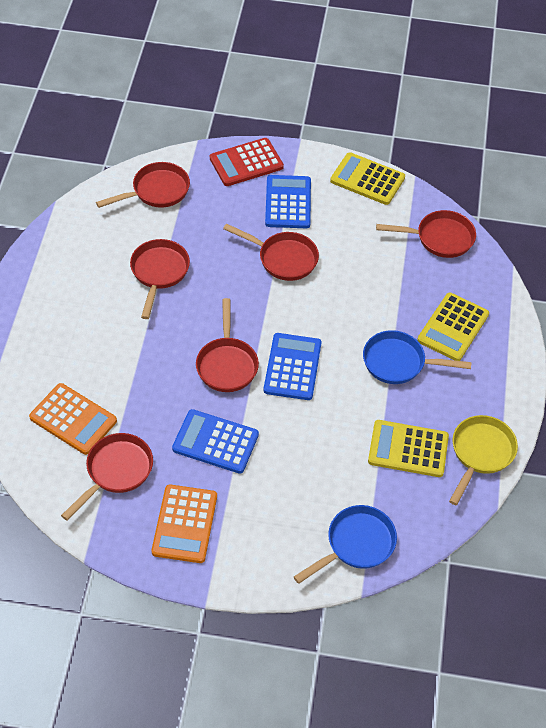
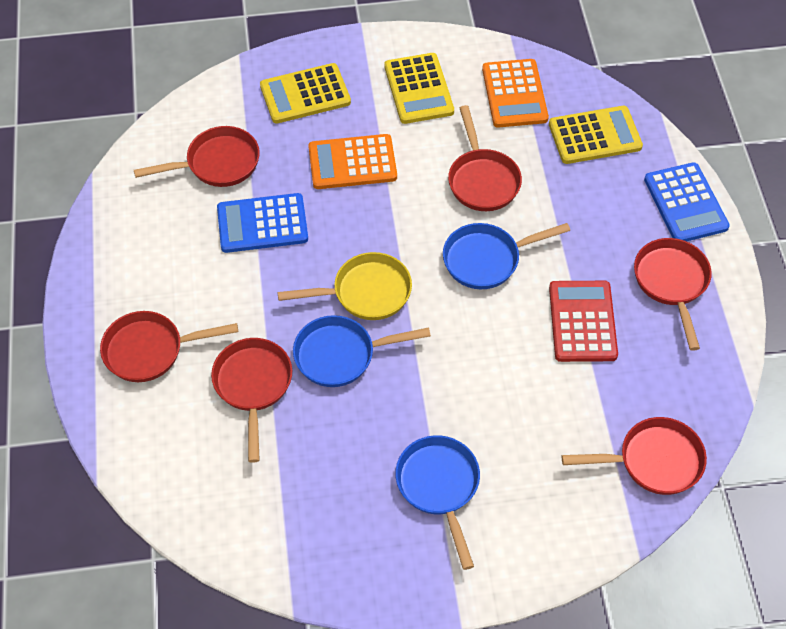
blue calculator: 3 -> 2
blue pan: 2 -> 3

